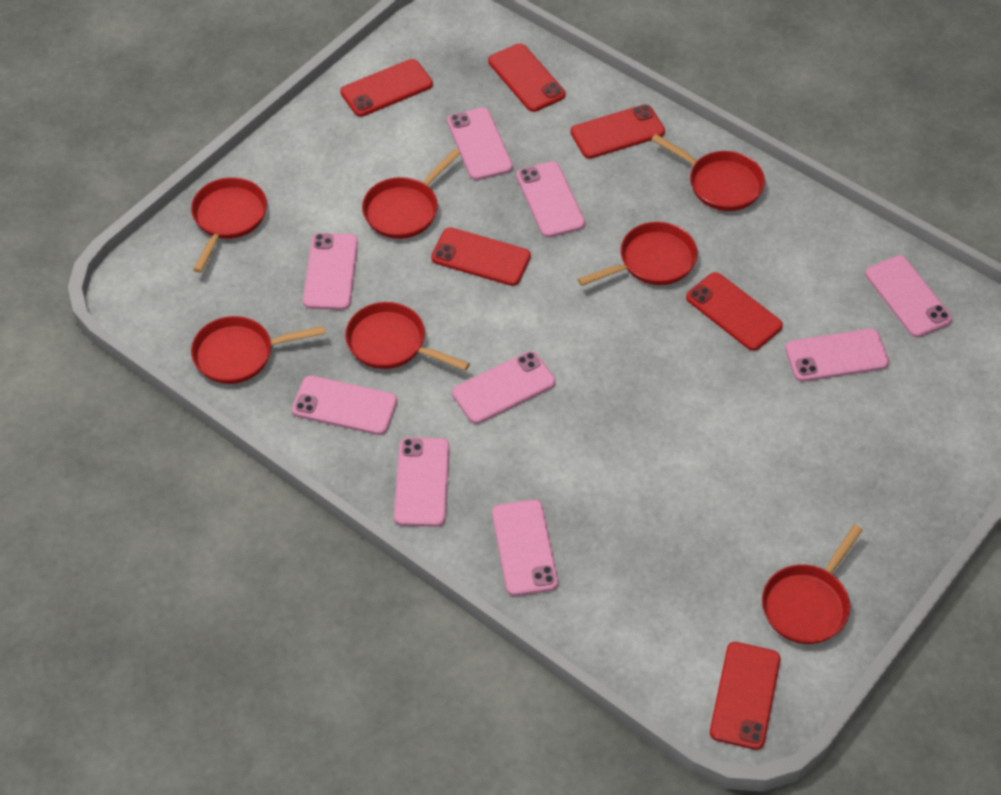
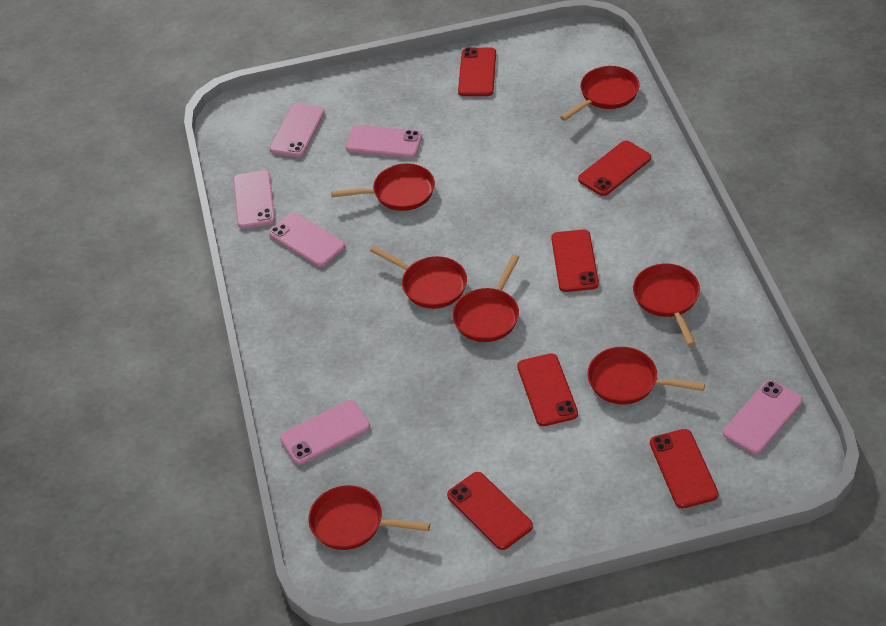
pink phone: 9 -> 6

